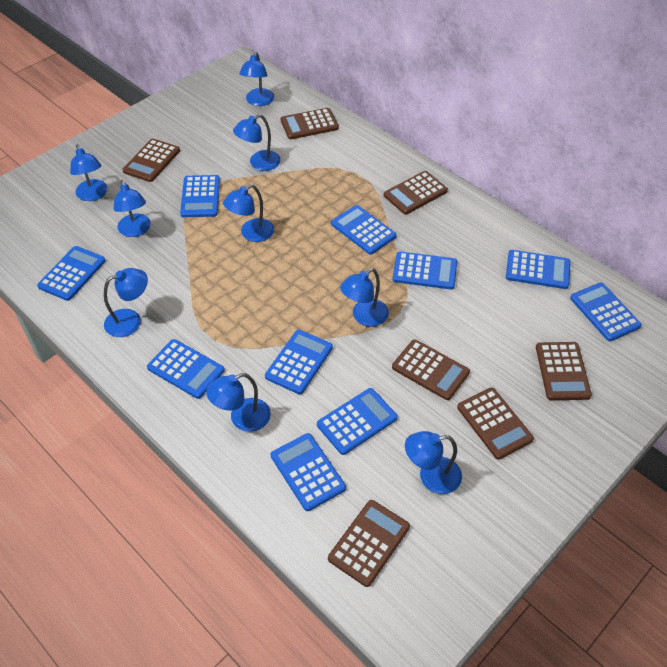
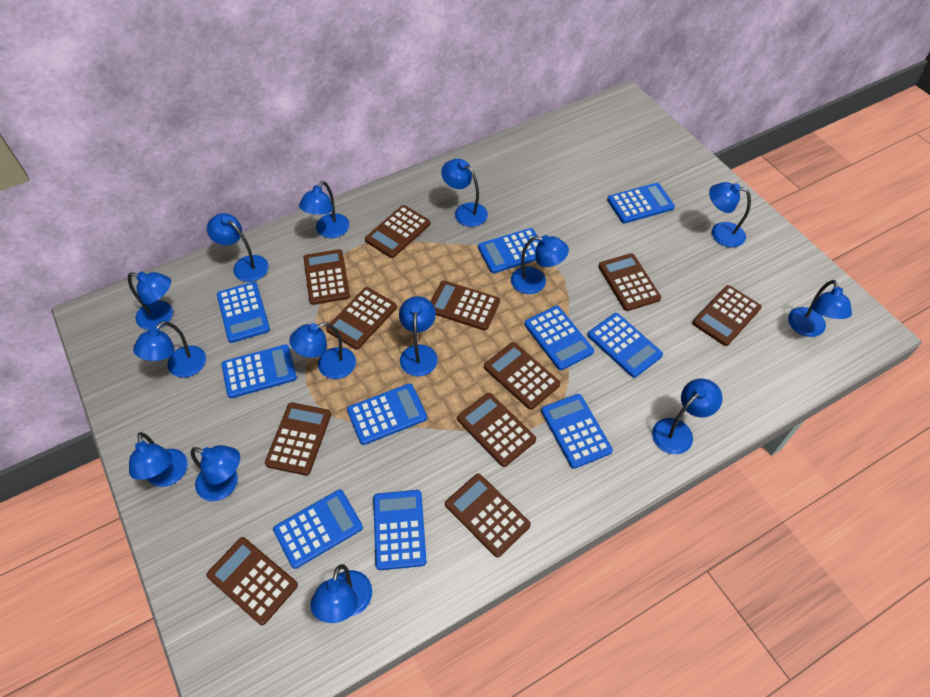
blue lamp: 9 -> 14
brown calculator: 7 -> 11

